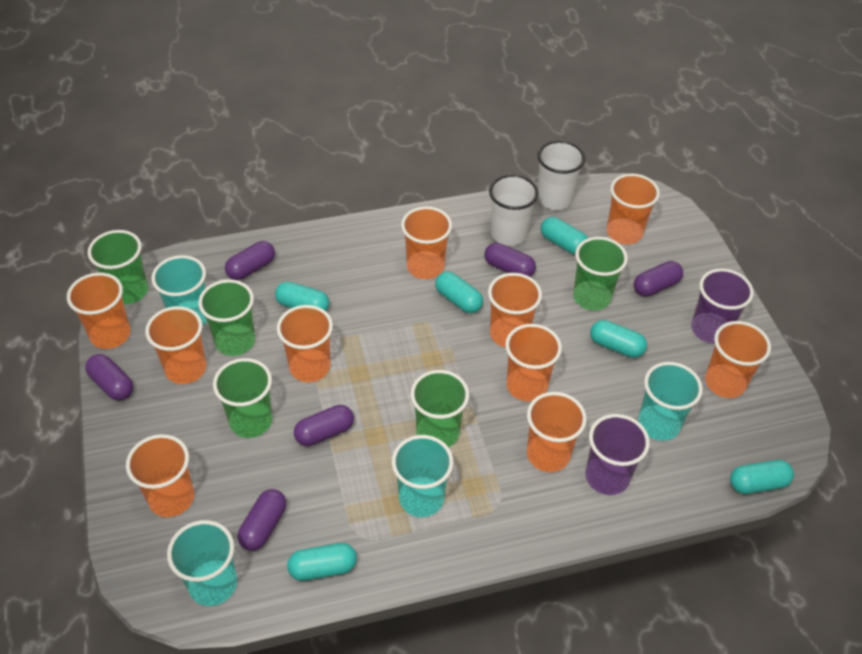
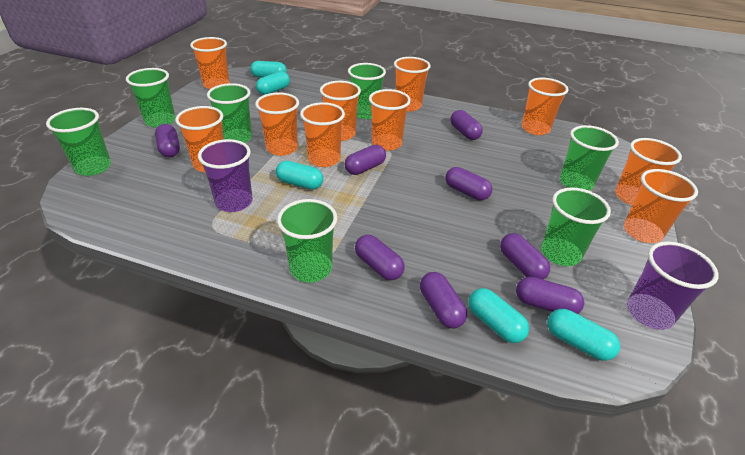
green cup: 5 -> 7
purple capsule: 6 -> 8
turquoise capsule: 6 -> 5
turquoise cup: 4 -> 0
white cup: 2 -> 0

